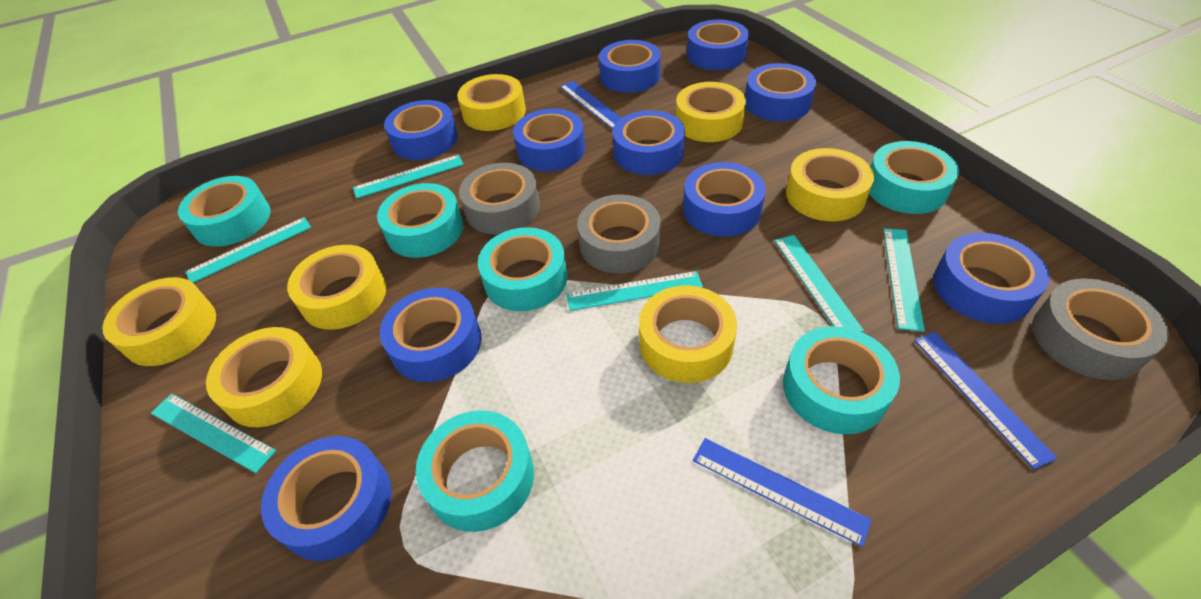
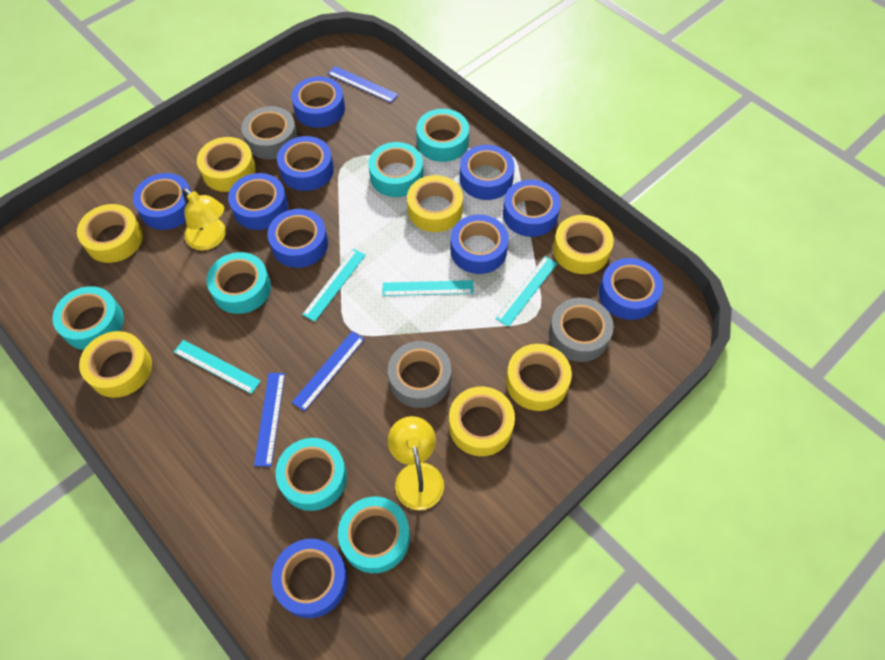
turquoise ruler: 6 -> 4
yellow lamp: 0 -> 2

